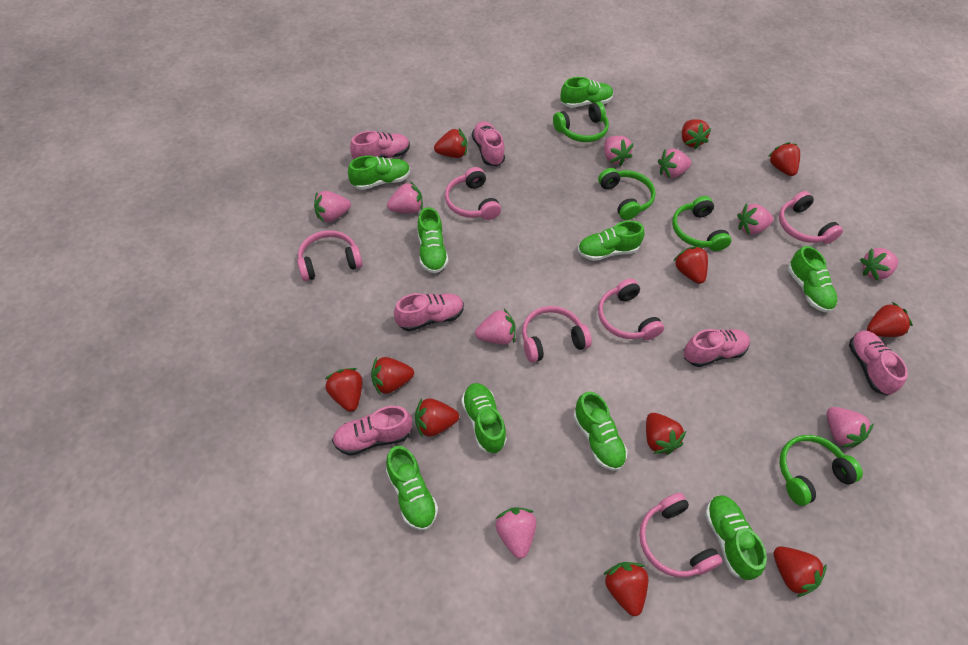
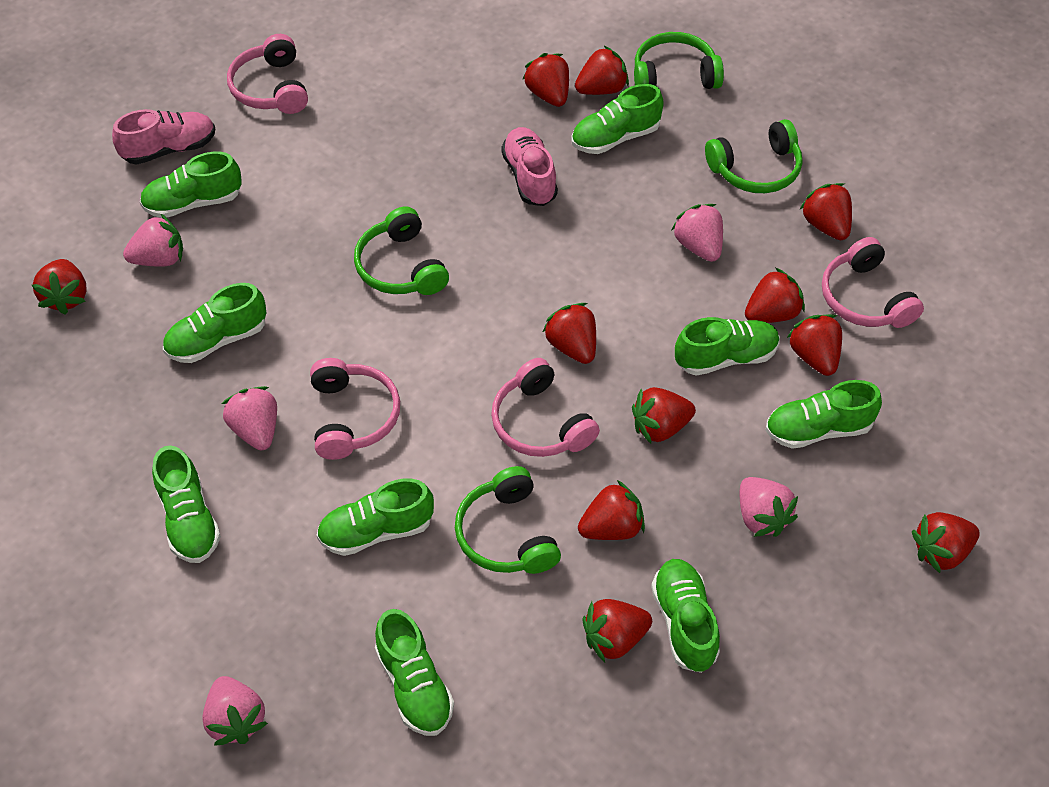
pink headphones: 6 -> 4
pink shoe: 6 -> 2
pink strawberry: 9 -> 5

